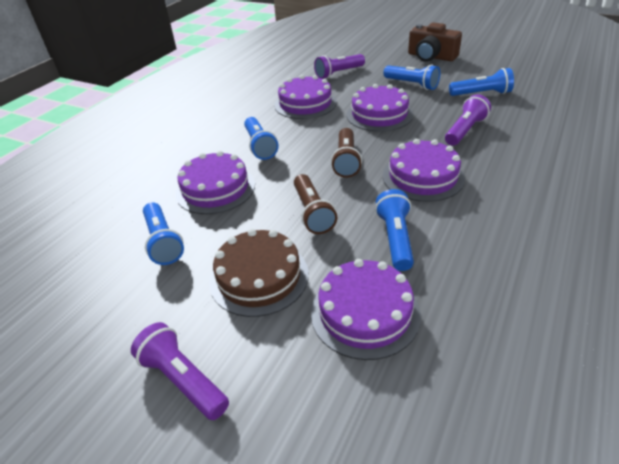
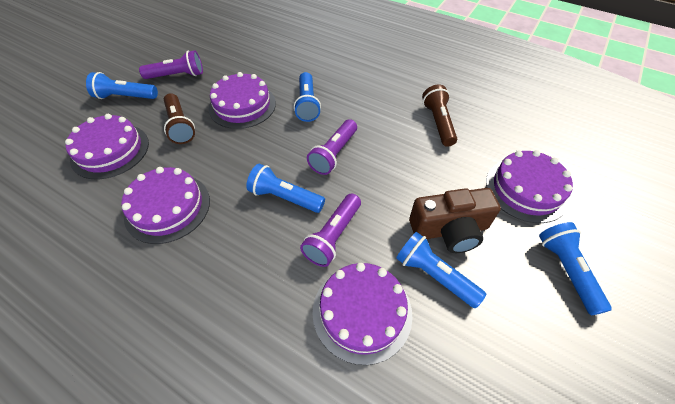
brown cake: 1 -> 0

